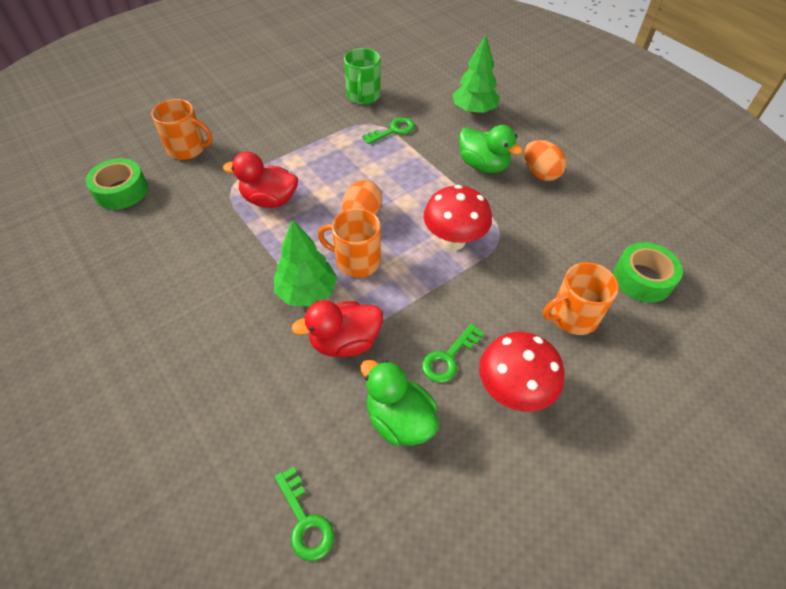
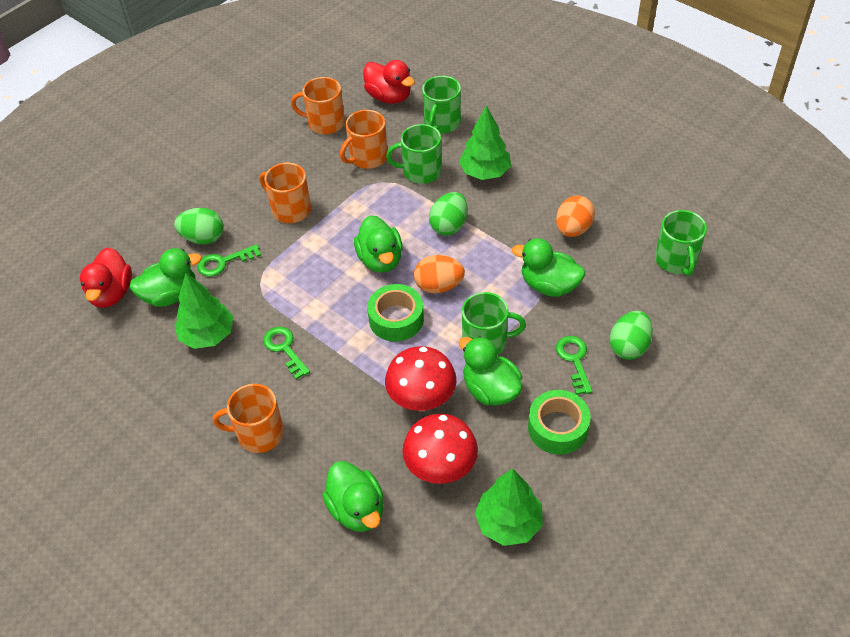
green duck: 2 -> 5
green egg: 0 -> 3
green mug: 1 -> 4
green tree: 2 -> 3
orange mug: 3 -> 4

